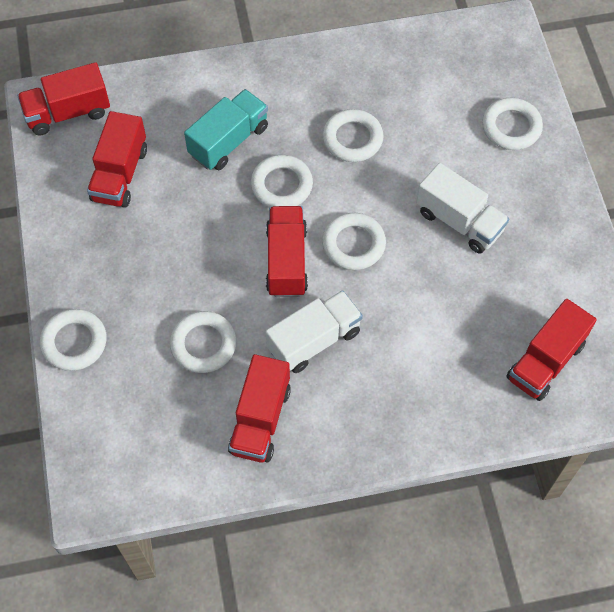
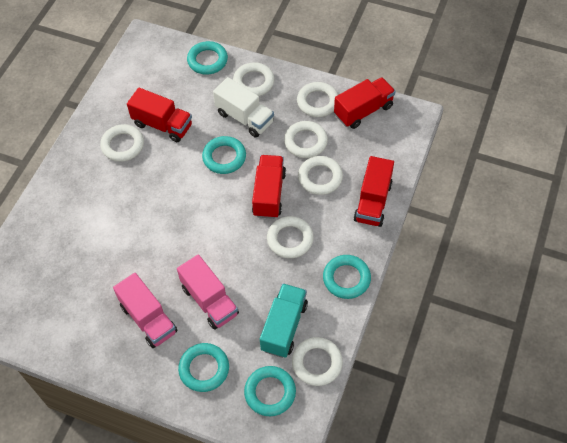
pink truck: 0 -> 2
red truck: 5 -> 4
turquoise ring: 0 -> 5
white ring: 6 -> 7
white truck: 2 -> 1

